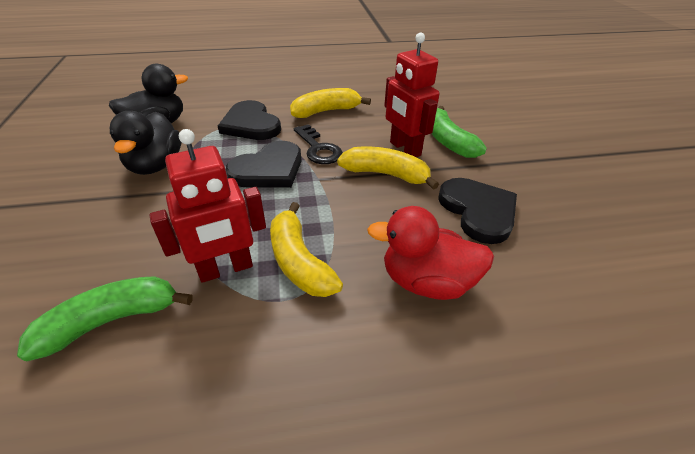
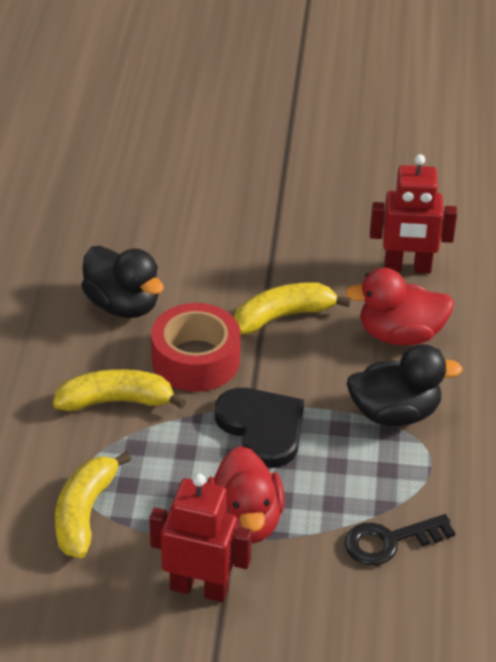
black heart: 3 -> 1
green banana: 2 -> 0
red duck: 1 -> 2
red tape: 0 -> 1

